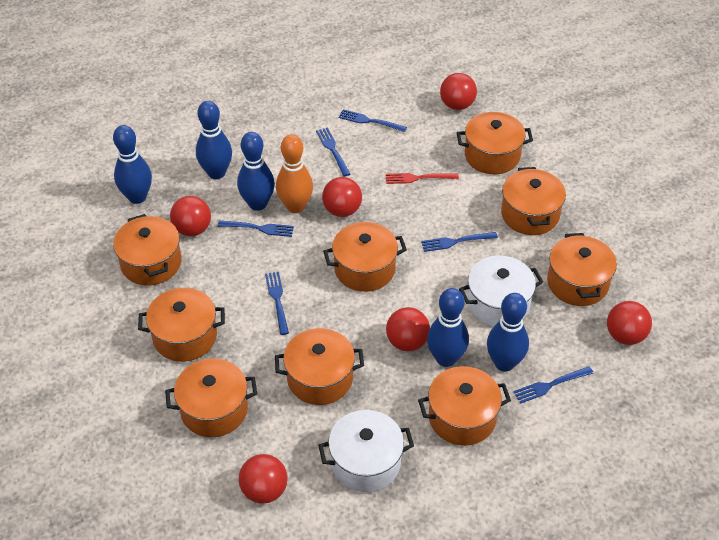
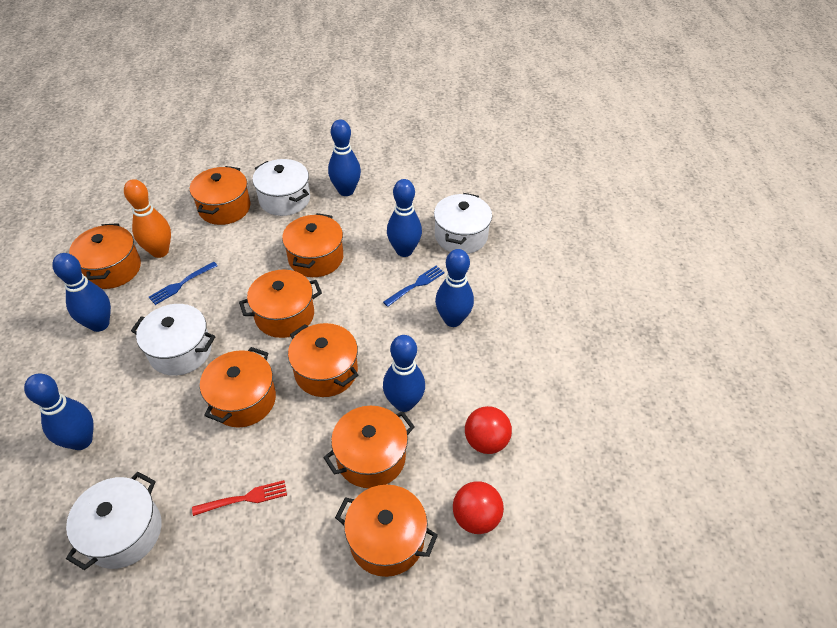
blue bowling pin: 5 -> 6
blue fork: 6 -> 2
orange pot: 9 -> 8
red ball: 6 -> 2
white pot: 2 -> 4

